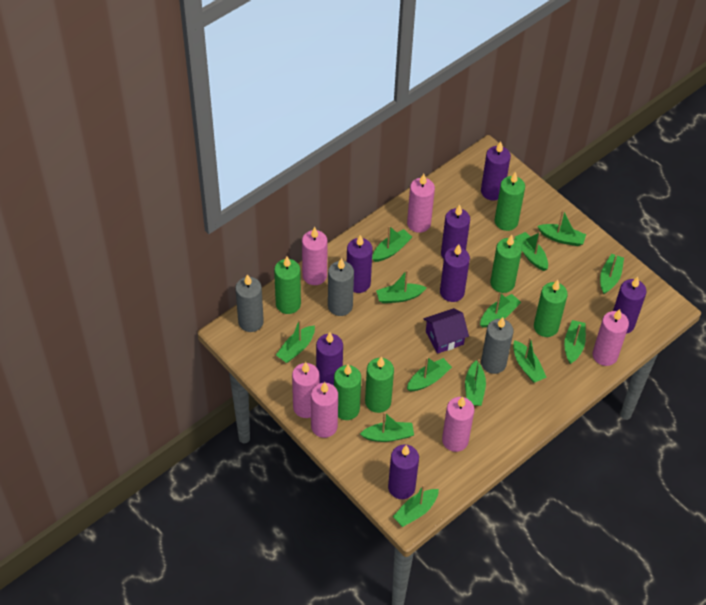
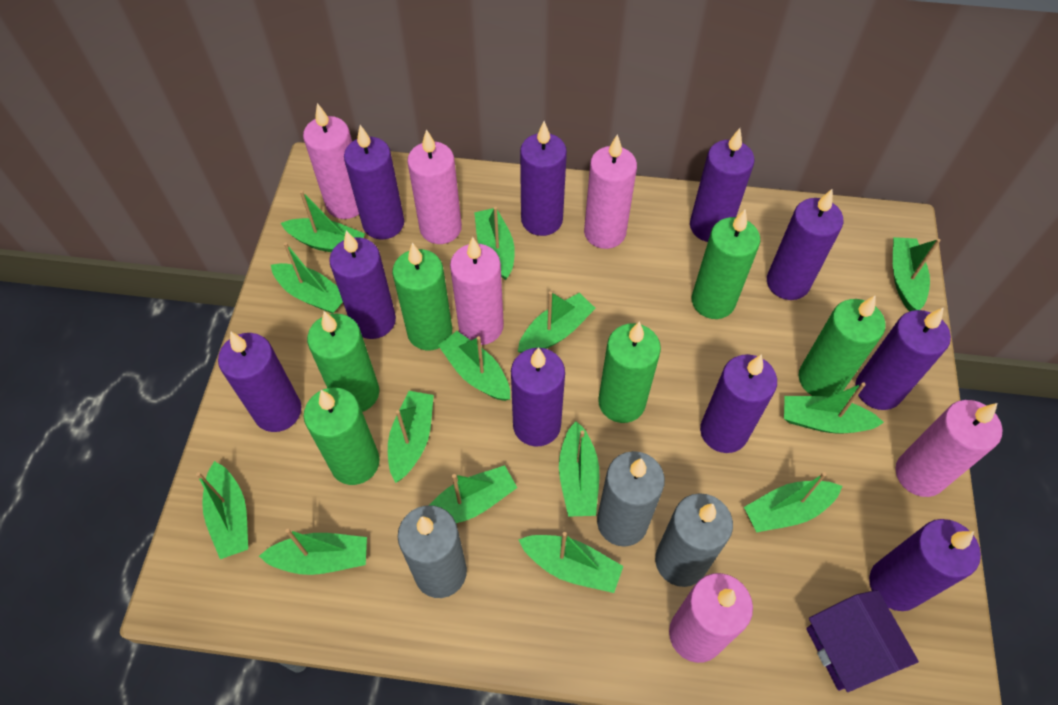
green boat: 13 -> 14
purple candle: 7 -> 10

